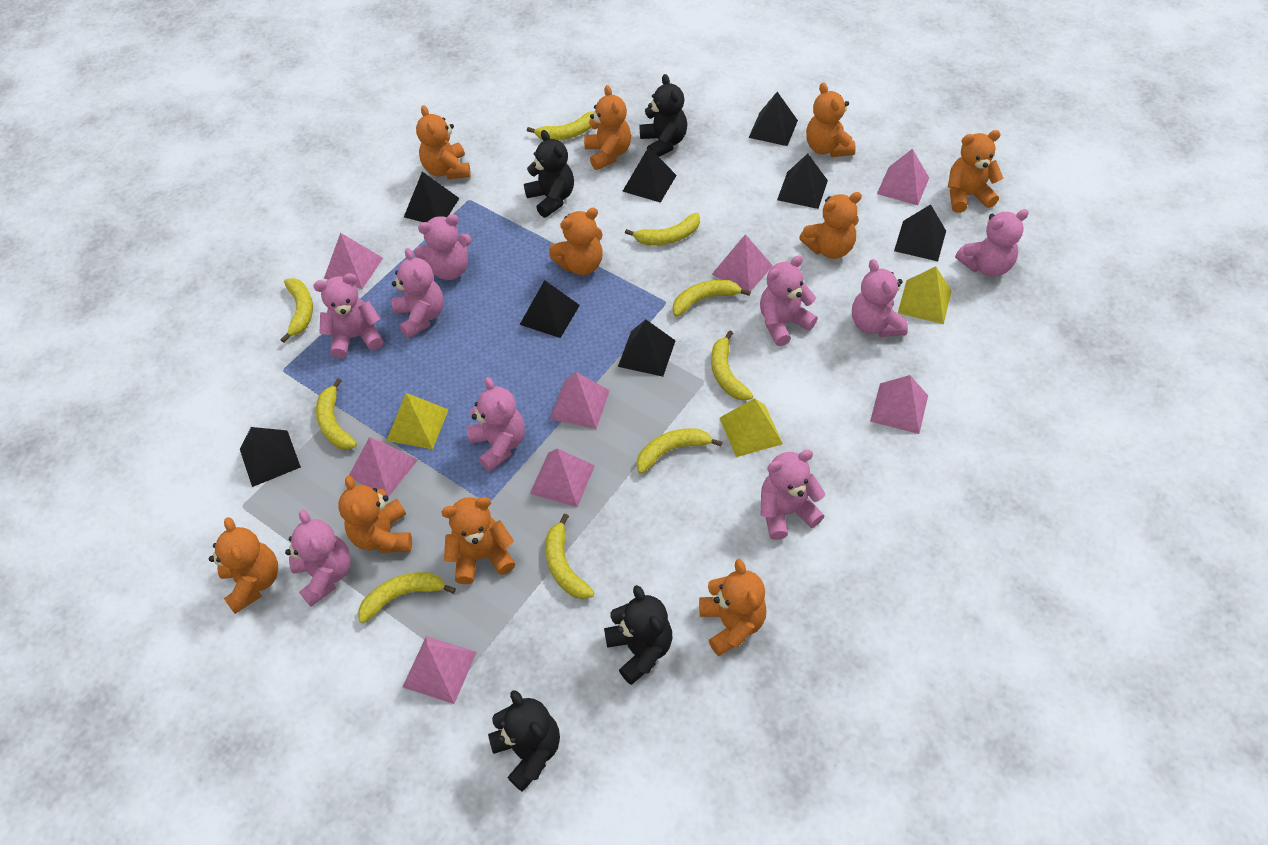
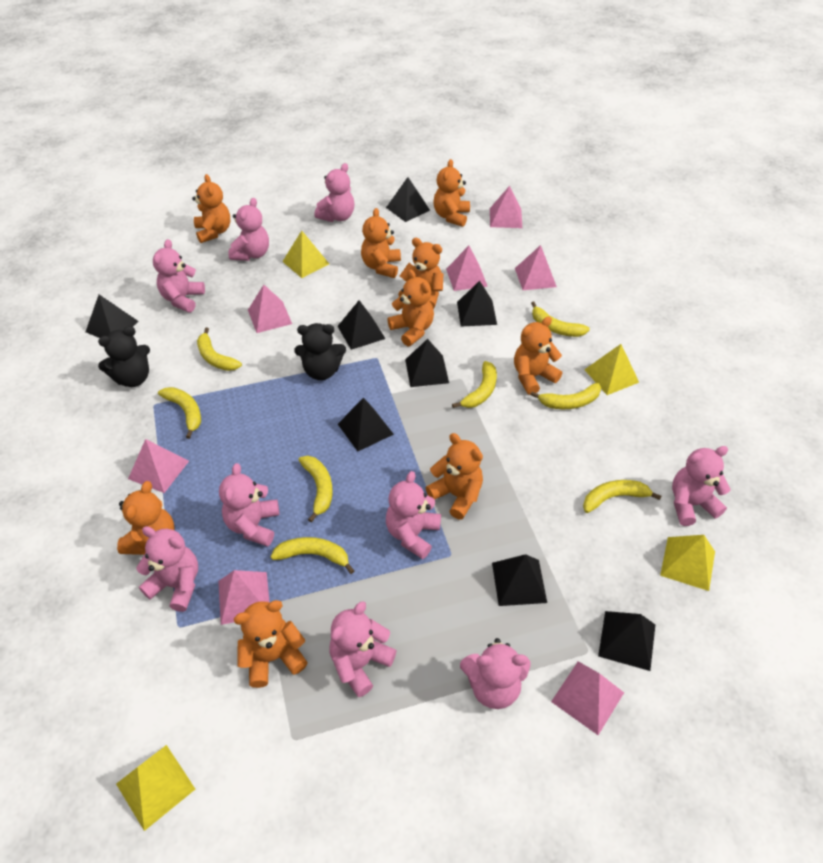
black teddy bear: 4 -> 2
orange teddy bear: 10 -> 9
pink pyramid: 8 -> 7
yellow banana: 9 -> 8
yellow pyramid: 3 -> 4

